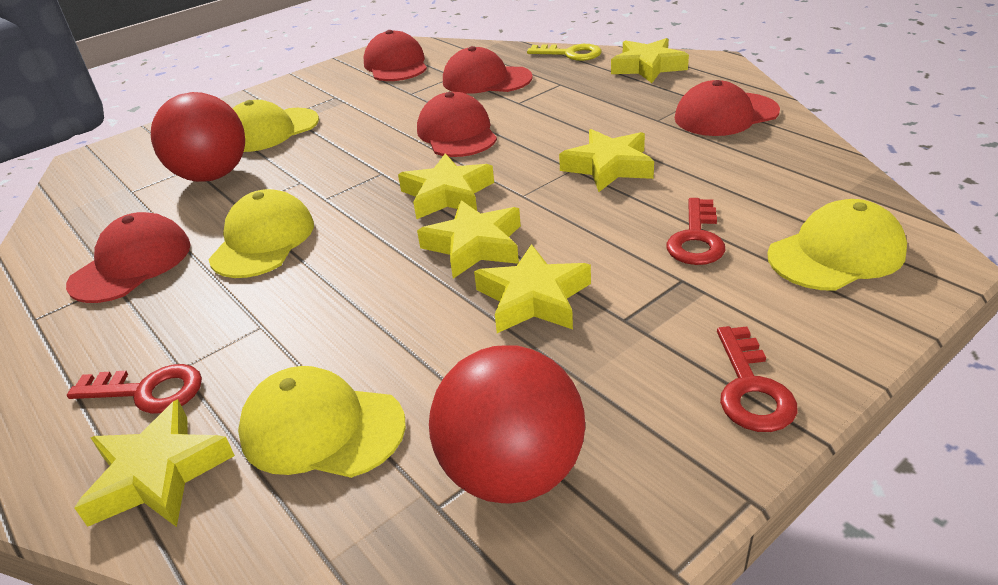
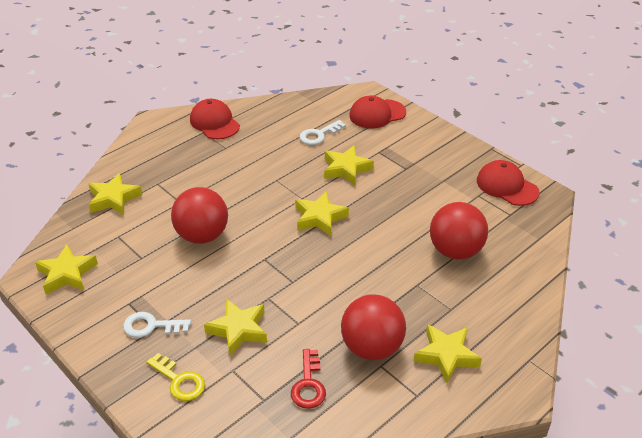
red ball: 2 -> 3
red cap: 5 -> 3
red key: 3 -> 1
white key: 0 -> 2
yellow cap: 4 -> 0

